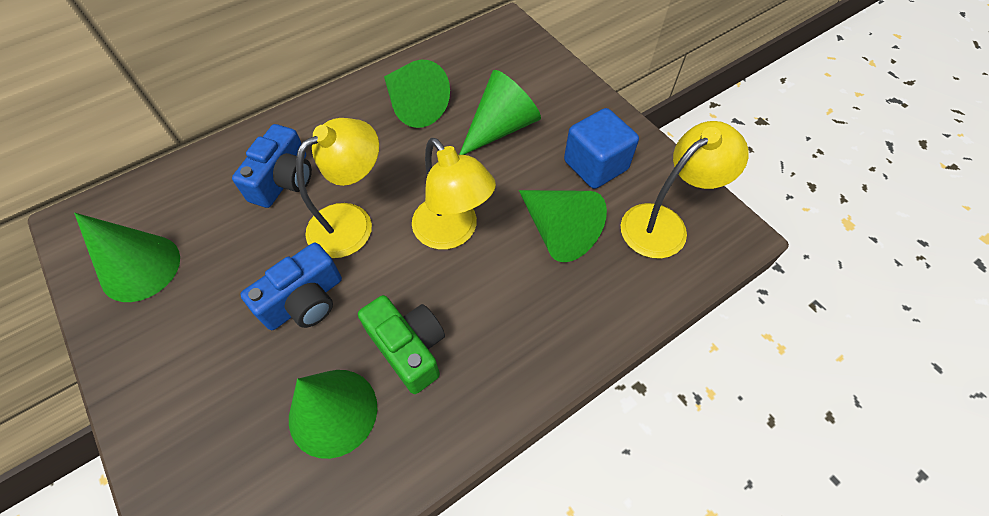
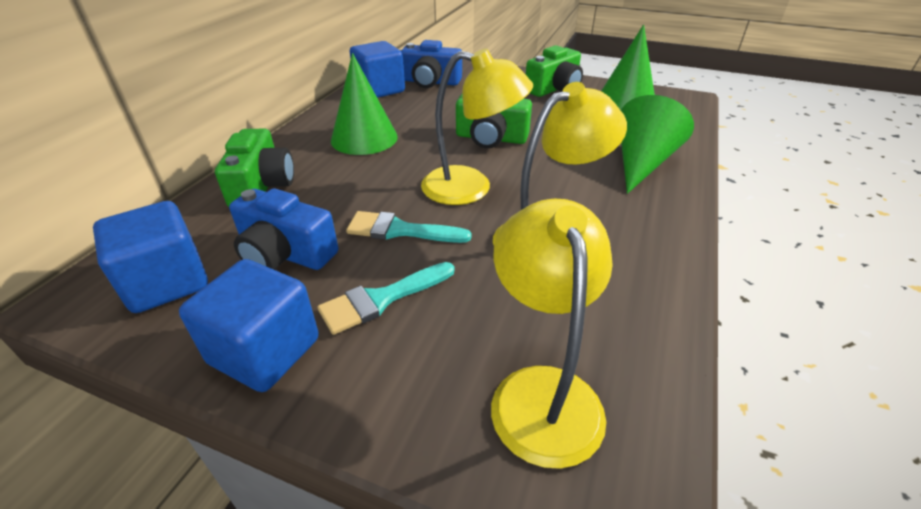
blue cube: 1 -> 3
green camera: 1 -> 3
green cone: 5 -> 3
turquoise brush: 0 -> 2

